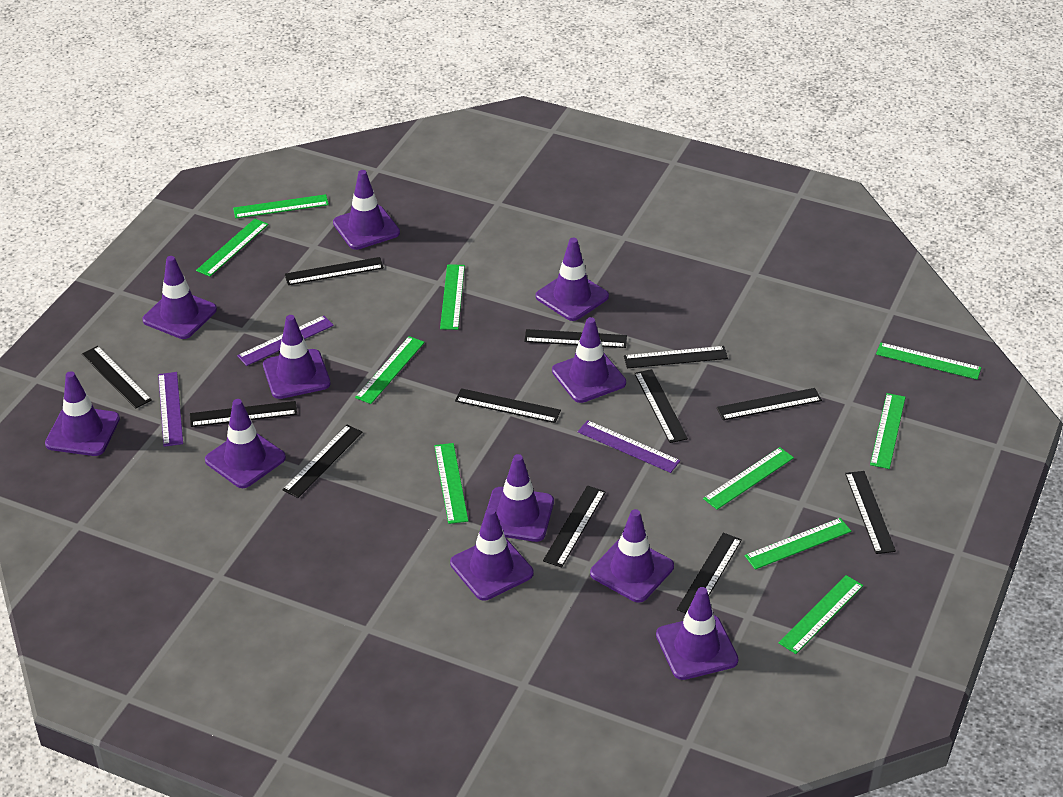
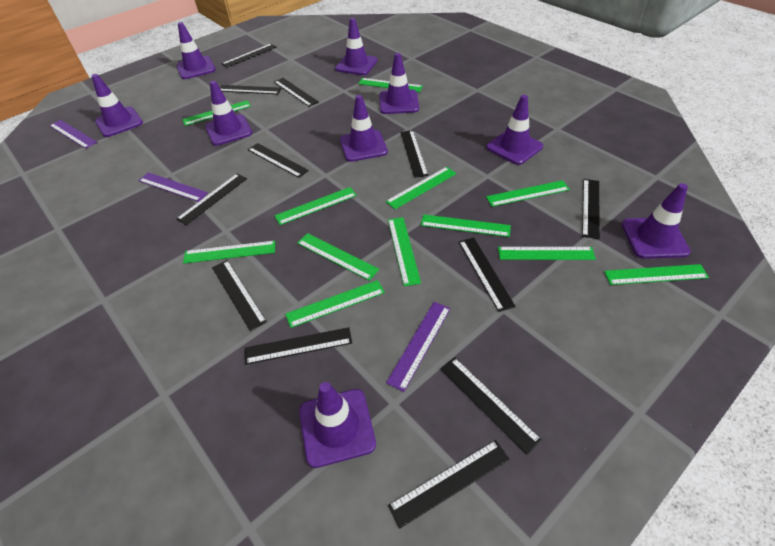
green ruler: 10 -> 12
purple traffic cone: 11 -> 9

